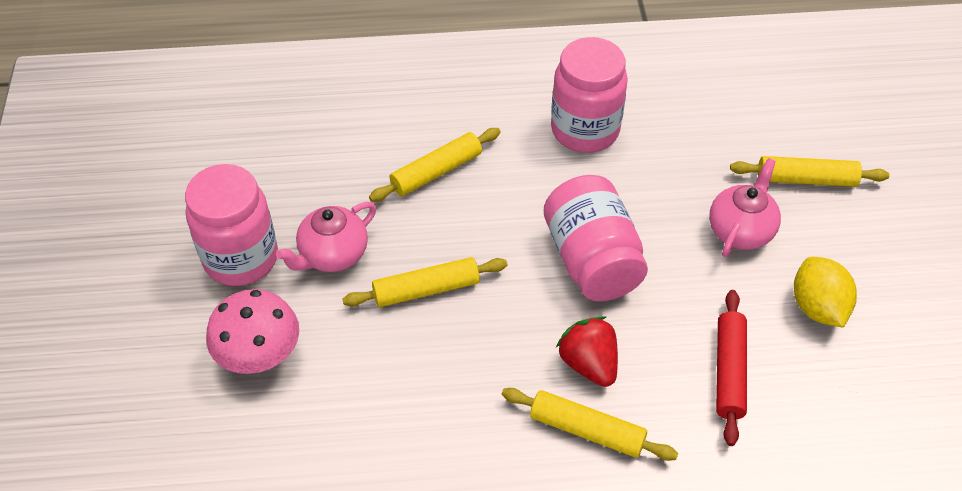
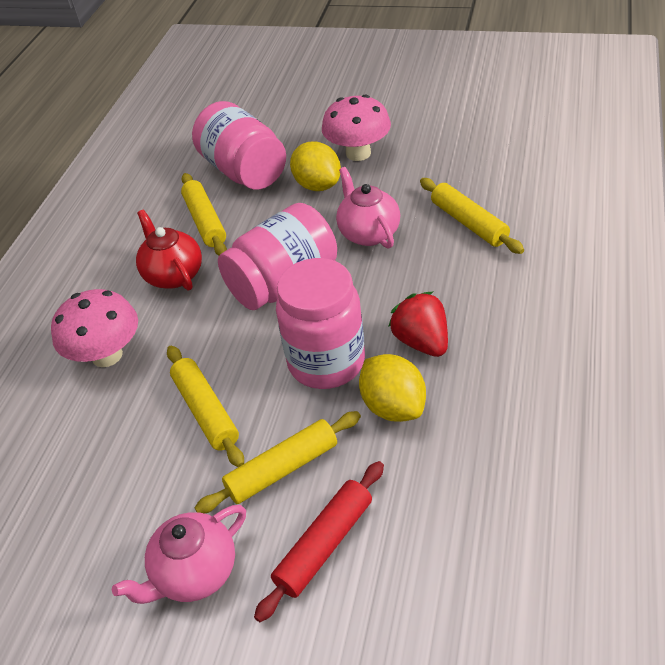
pink mushroom: 1 -> 2
red teapot: 0 -> 1
yellow lemon: 1 -> 2

